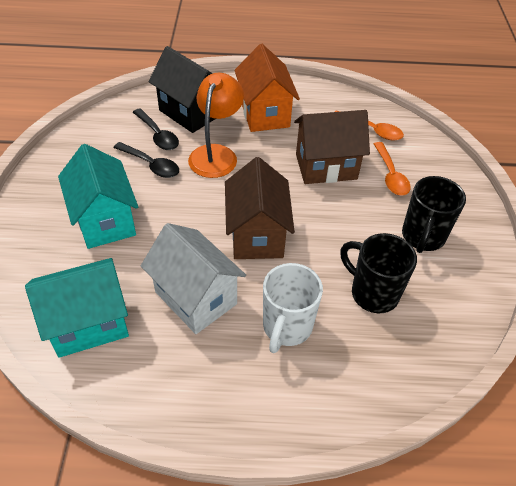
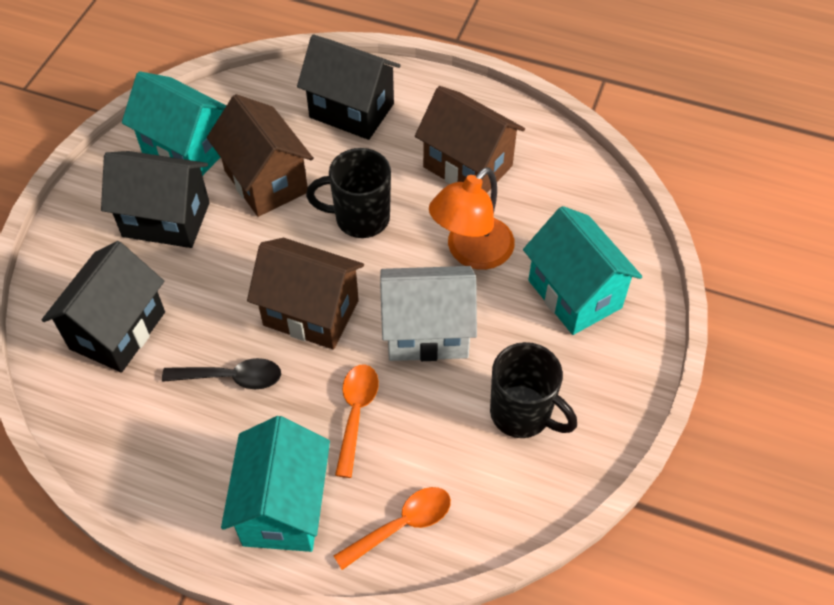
black house: 1 -> 3
black spoon: 2 -> 1
brown house: 2 -> 3
orange house: 1 -> 0
turquoise house: 2 -> 3
white mug: 1 -> 0

